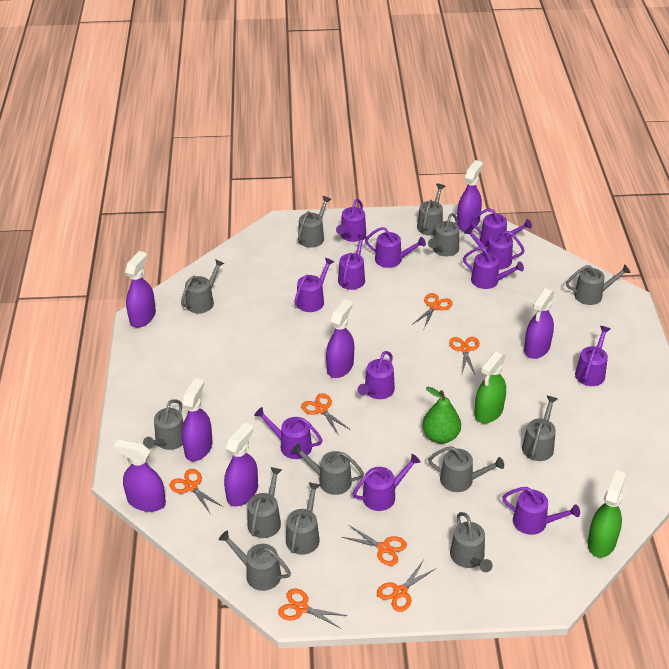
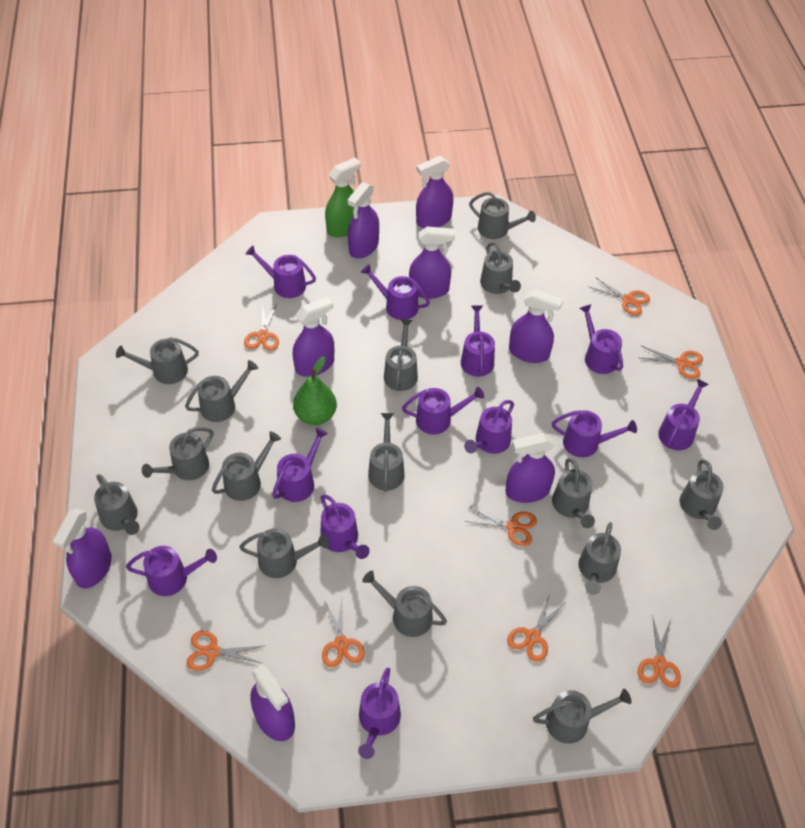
green spray bottle: 2 -> 1
grey watering can: 13 -> 15
orange scissors: 7 -> 8
purple spray bottle: 7 -> 8

